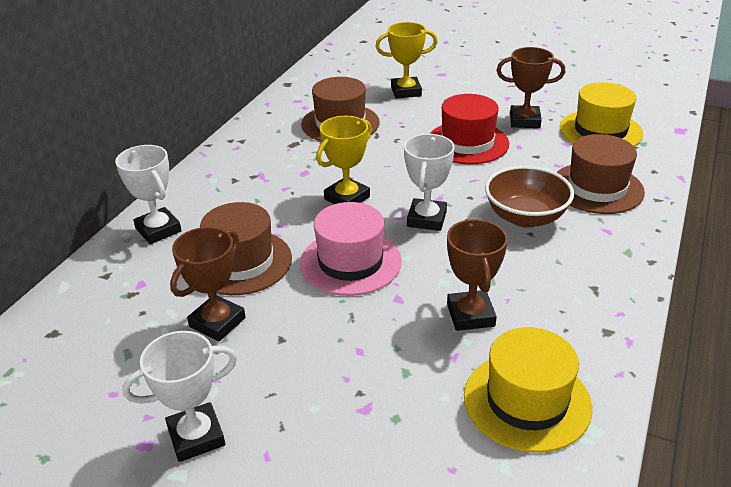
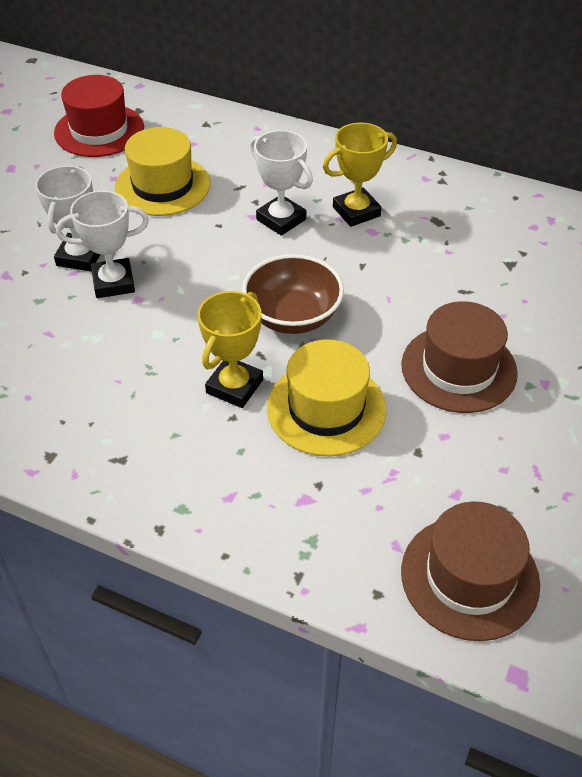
brown hat: 3 -> 2
brown trophy: 3 -> 0
pink hat: 1 -> 0

